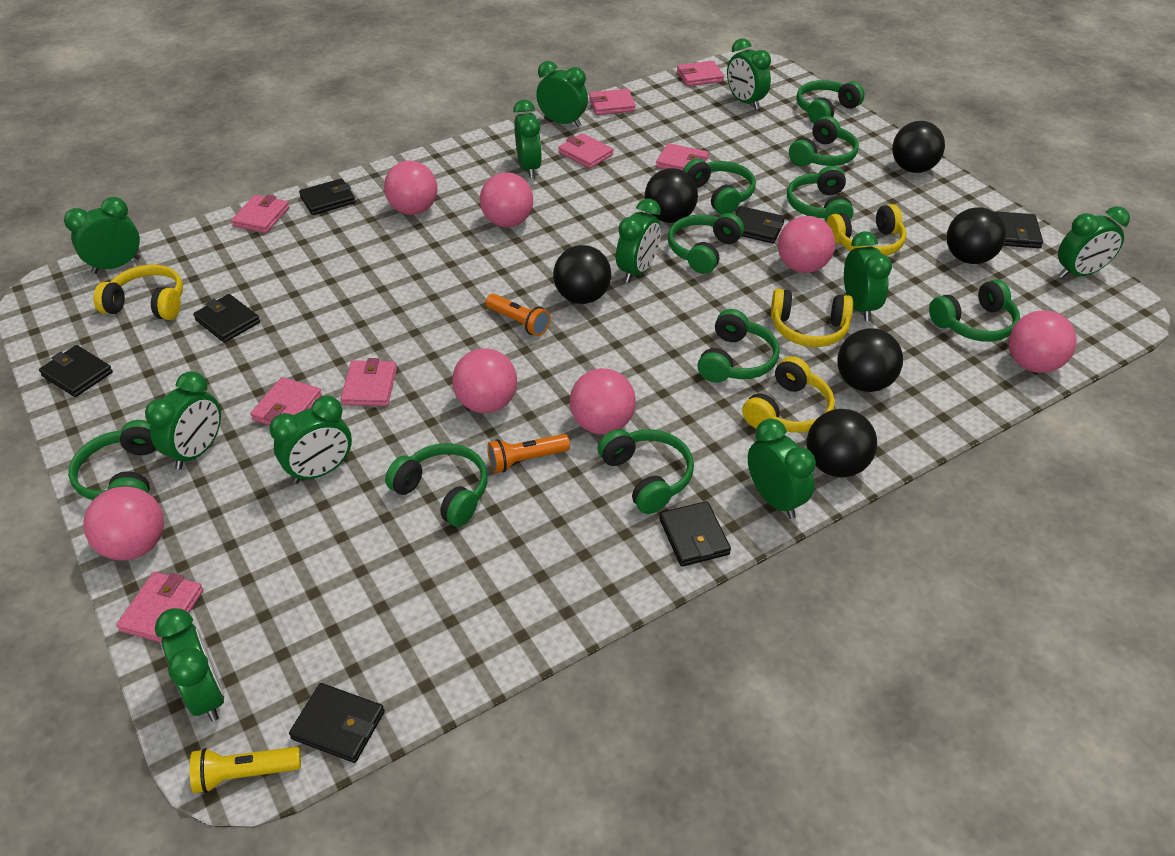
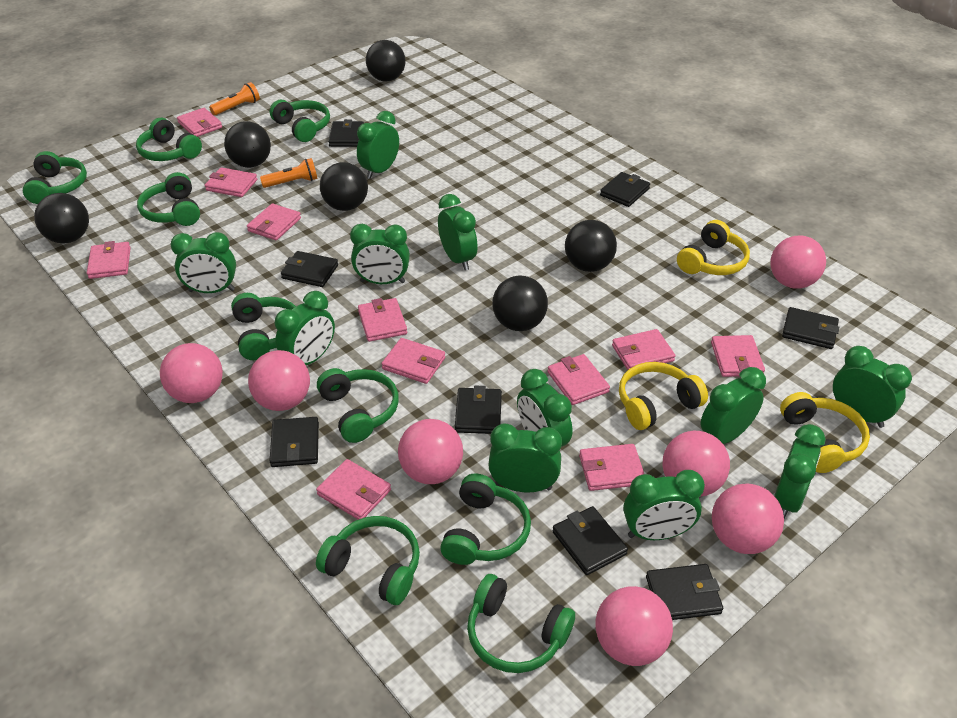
black wallet: 7 -> 8
green headphones: 10 -> 9
pink wallet: 8 -> 11
yellow flashlight: 1 -> 0
yellow headphones: 4 -> 3

